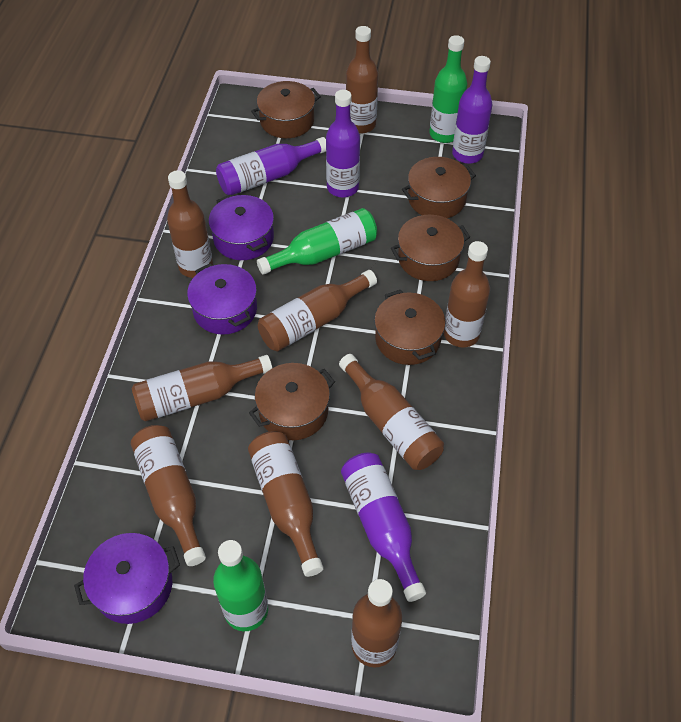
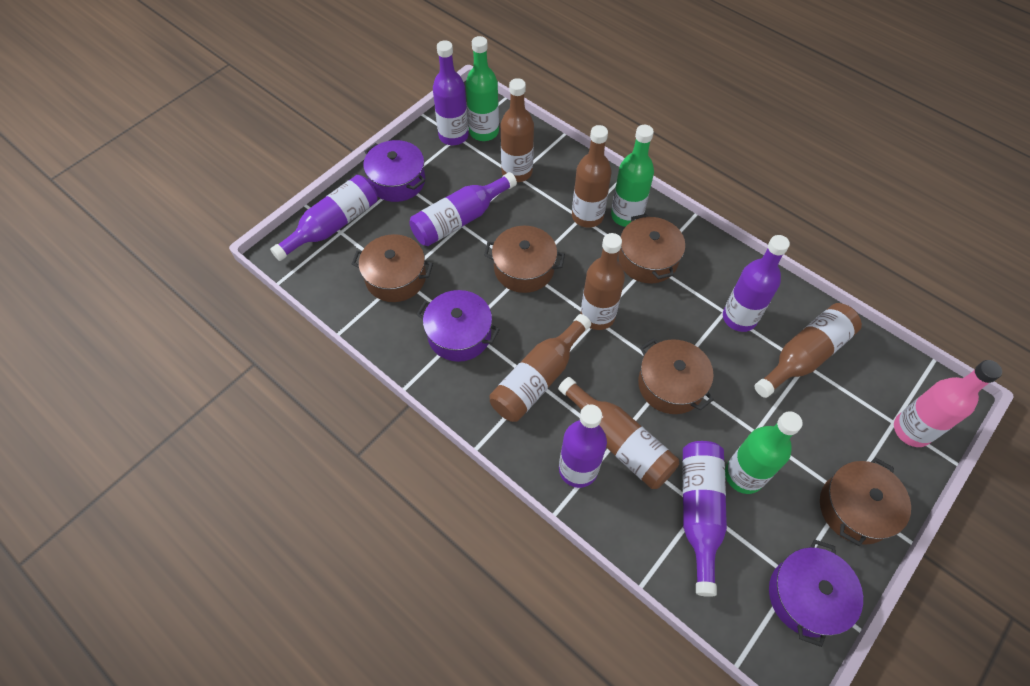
brown bottle: 9 -> 6
pink bottle: 0 -> 1
purple bottle: 4 -> 6

